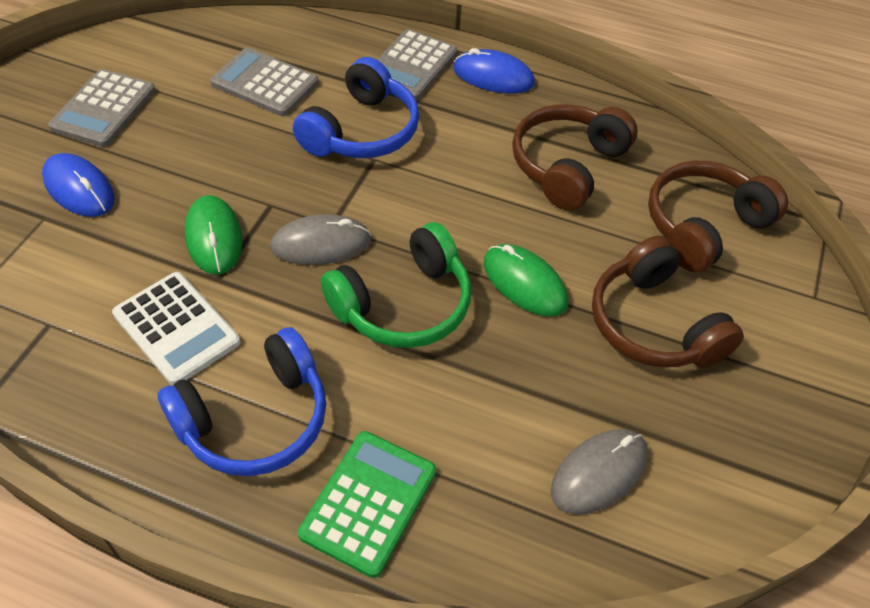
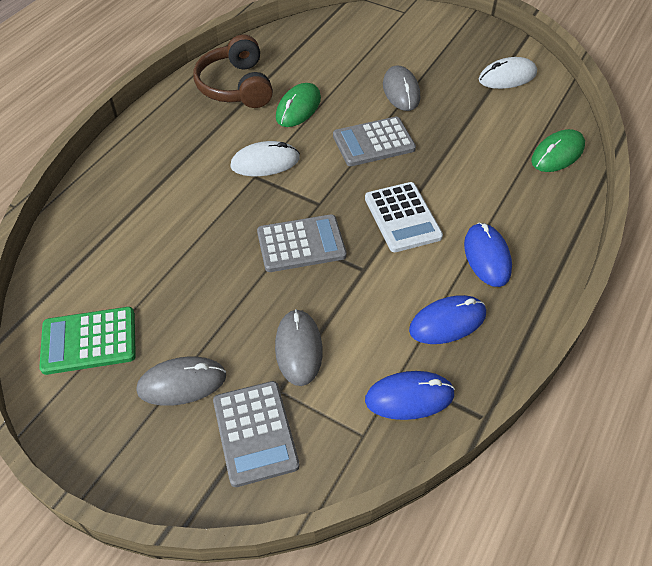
blue headphones: 2 -> 0
blue mouse: 2 -> 3
brown headphones: 3 -> 1
green headphones: 1 -> 0
grey mouse: 2 -> 3
white mouse: 0 -> 2

